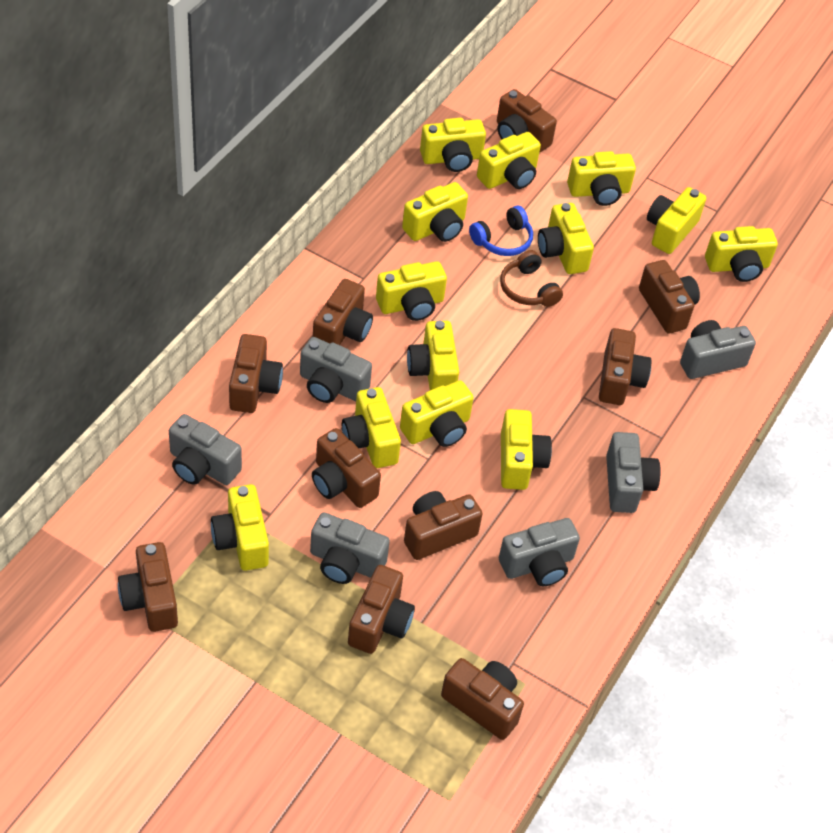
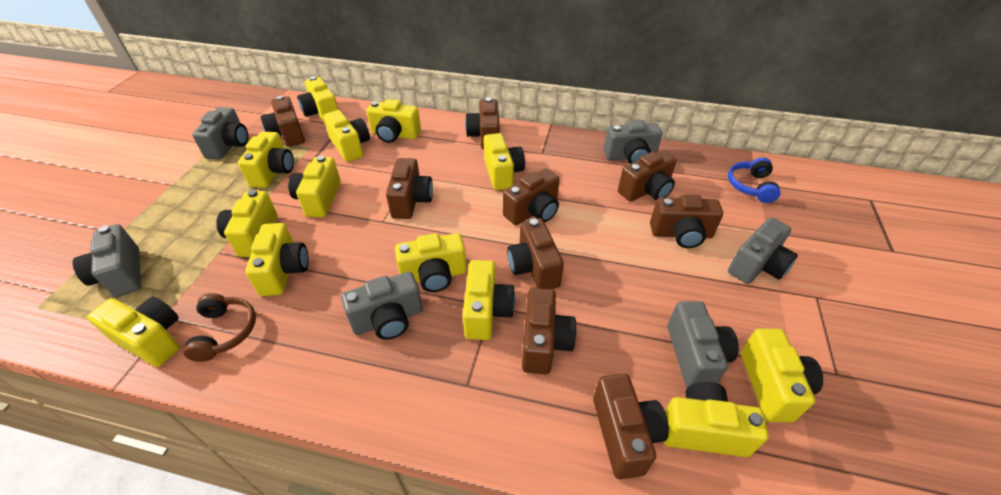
brown camera: 10 -> 9

